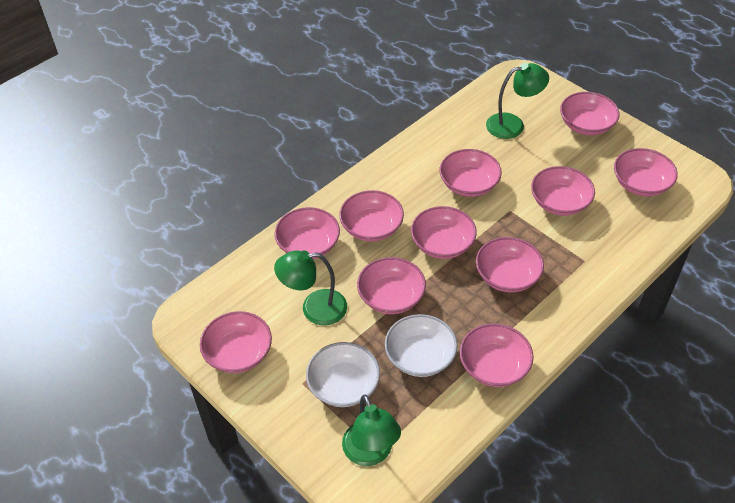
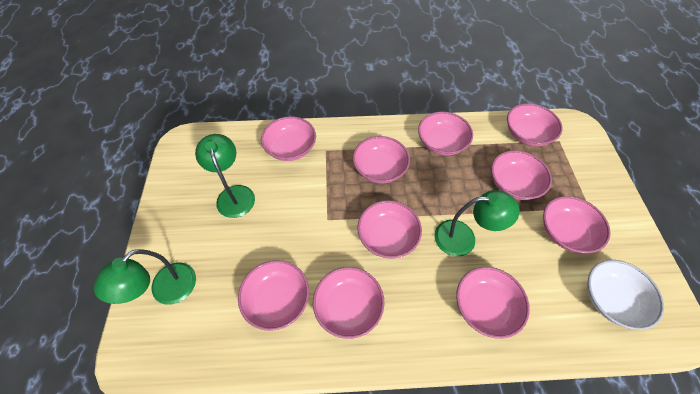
pink bowl: 11 -> 10
white bowl: 2 -> 1

